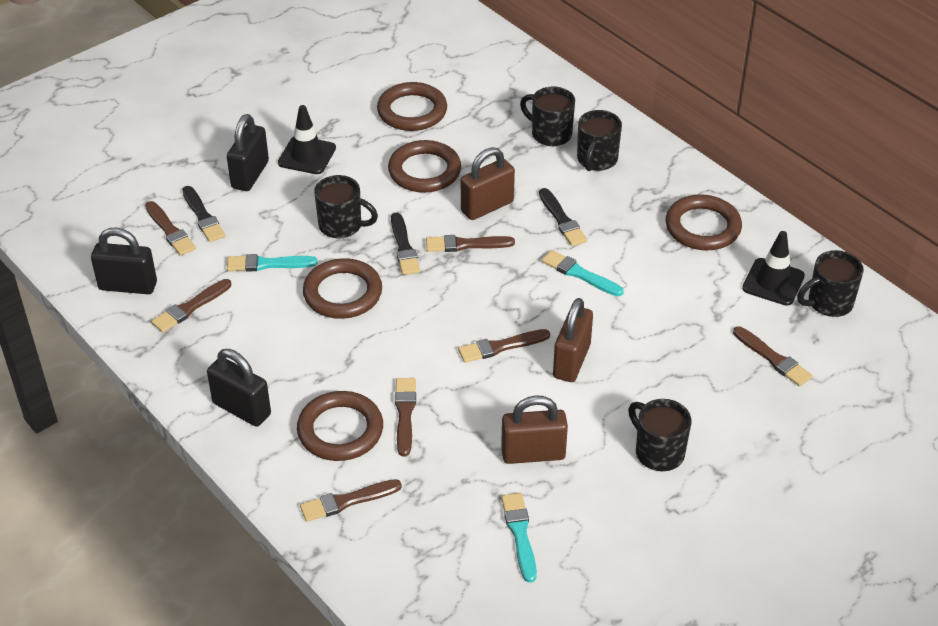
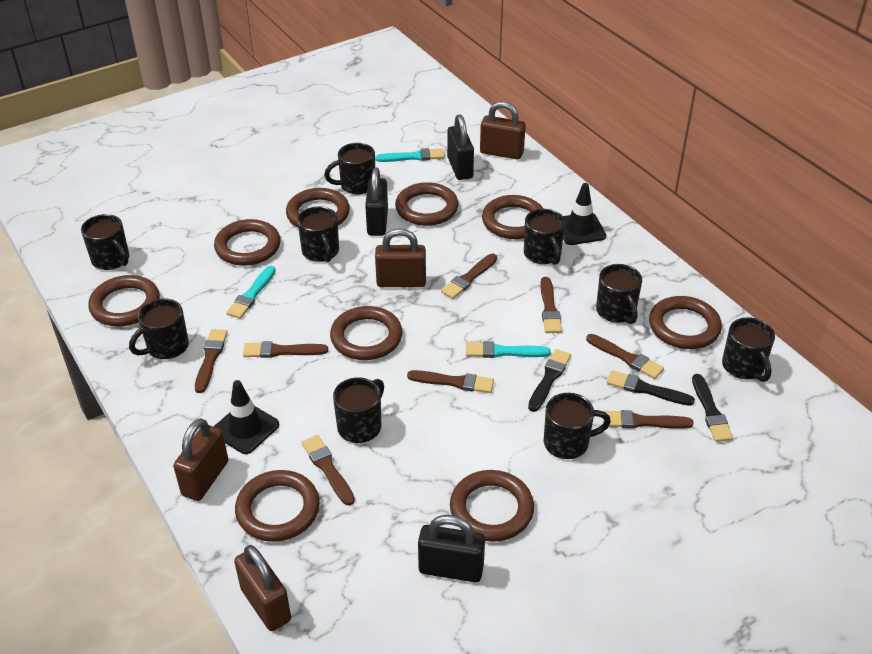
black mug: 5 -> 9
brown brush: 7 -> 8
brown padlock: 3 -> 4
brown ring: 5 -> 9

